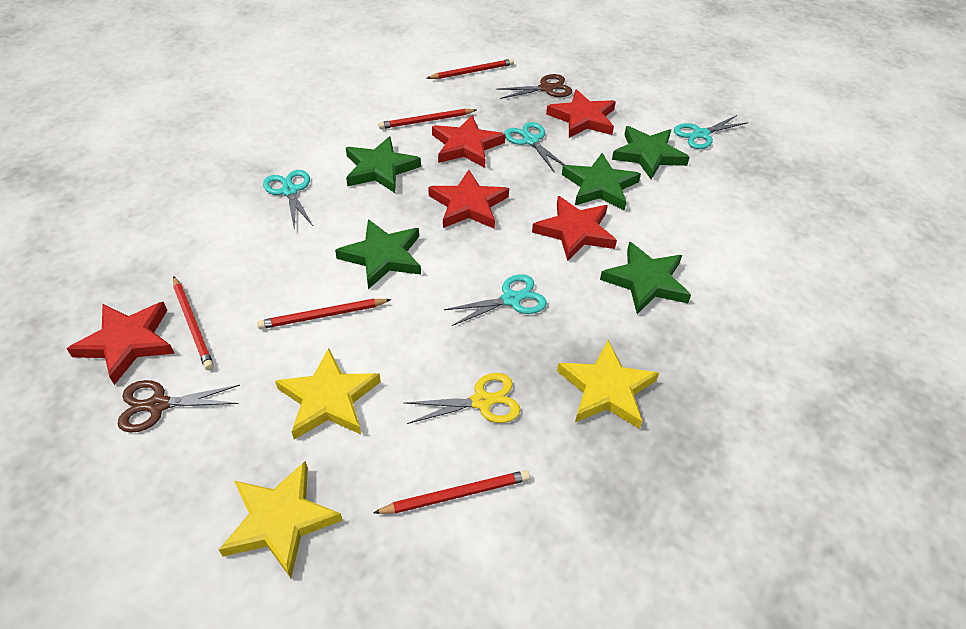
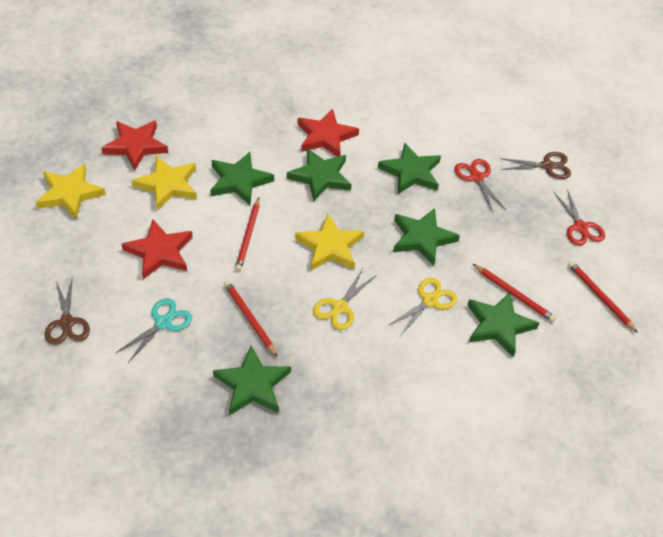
green star: 5 -> 6
red pencil: 5 -> 4
red scissors: 0 -> 2
red star: 5 -> 3
turquoise scissors: 4 -> 1
yellow scissors: 1 -> 2

